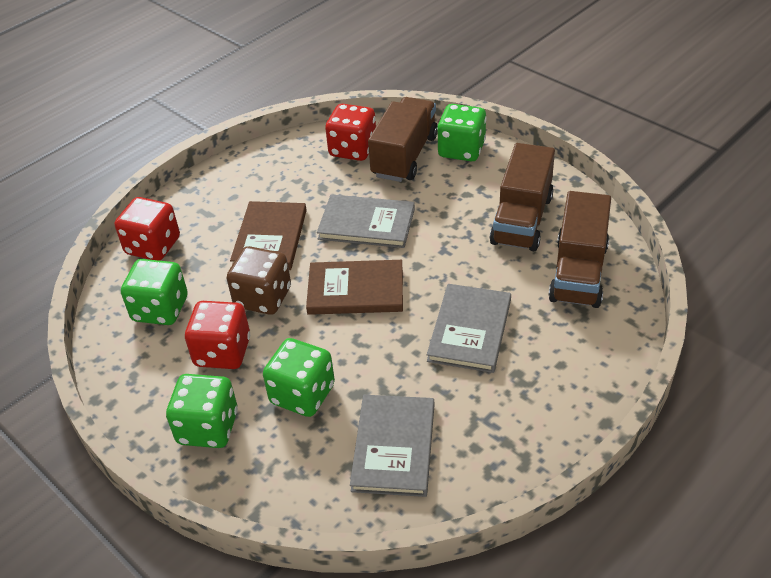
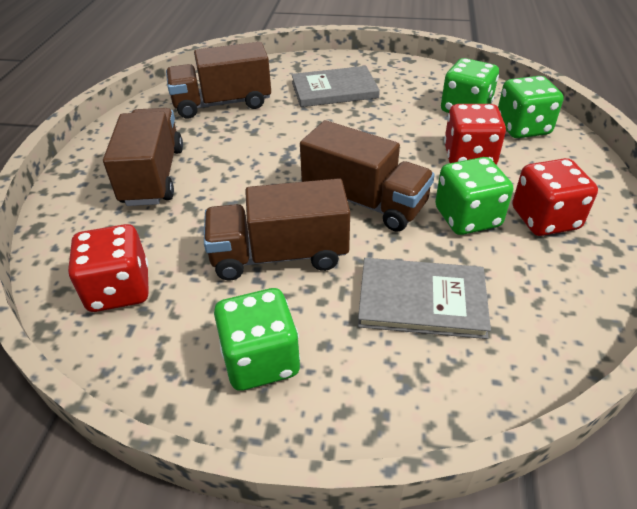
brown book: 2 -> 0
brown dice: 1 -> 0
brown truck: 3 -> 4
grey book: 3 -> 2

